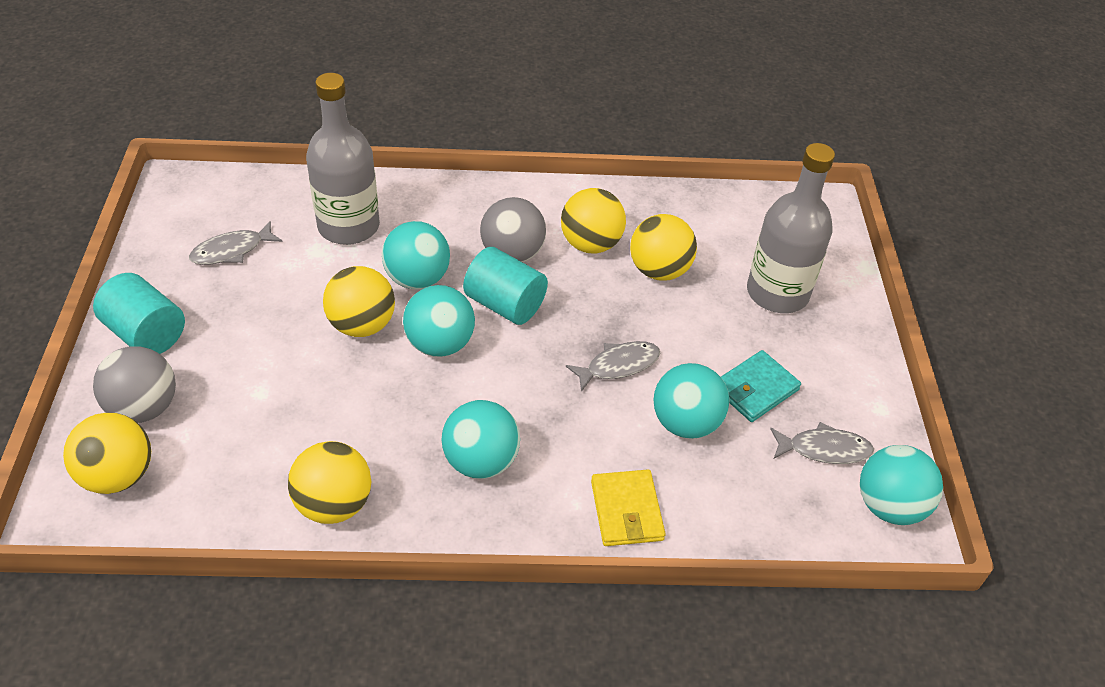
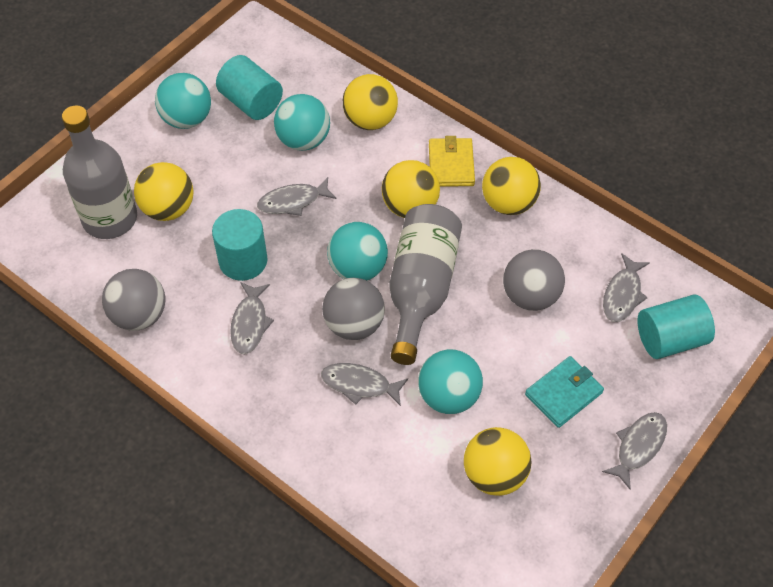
grey ball: 2 -> 3
grey fish: 3 -> 5
turquoise ball: 5 -> 4
turquoise cylinder: 2 -> 3

